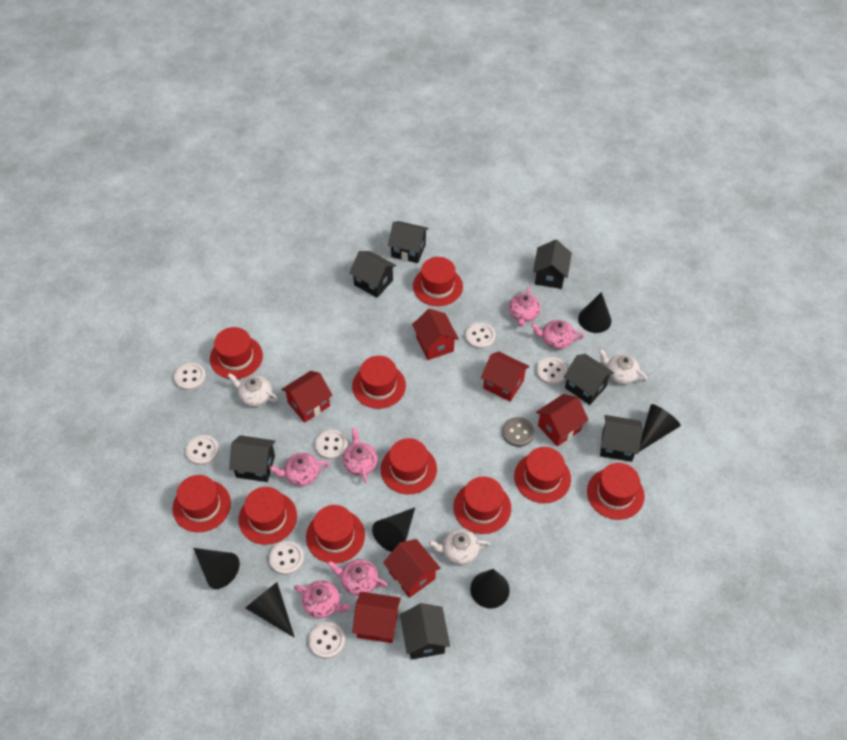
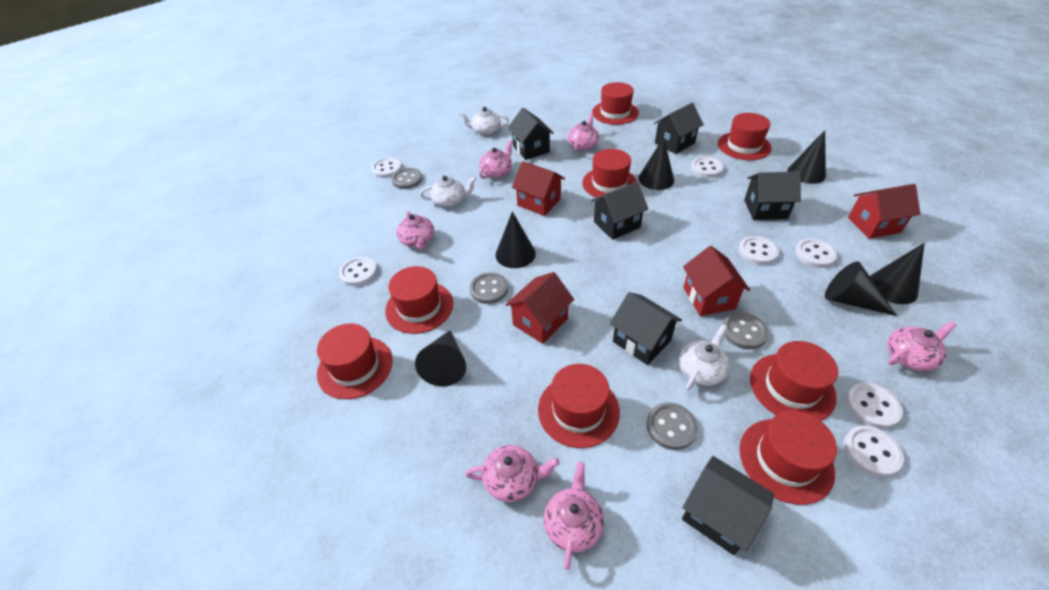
black house: 7 -> 6
grey button: 1 -> 4
red hat: 10 -> 8
red house: 6 -> 4

